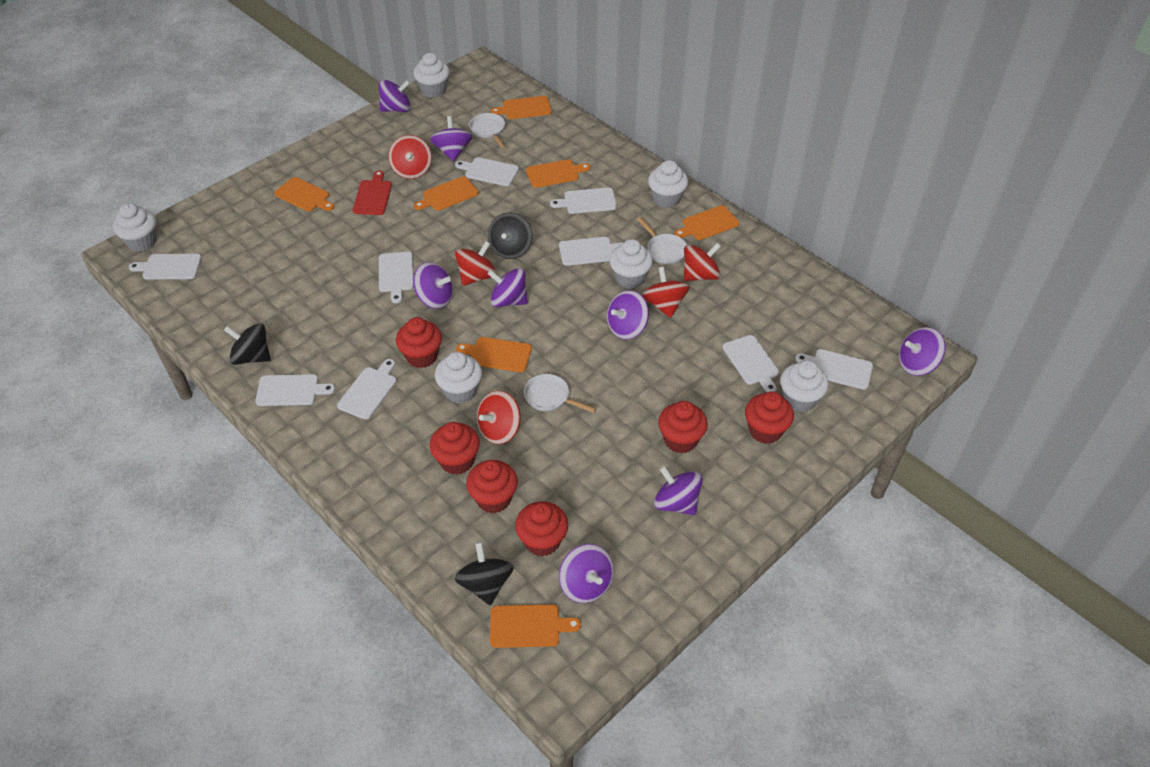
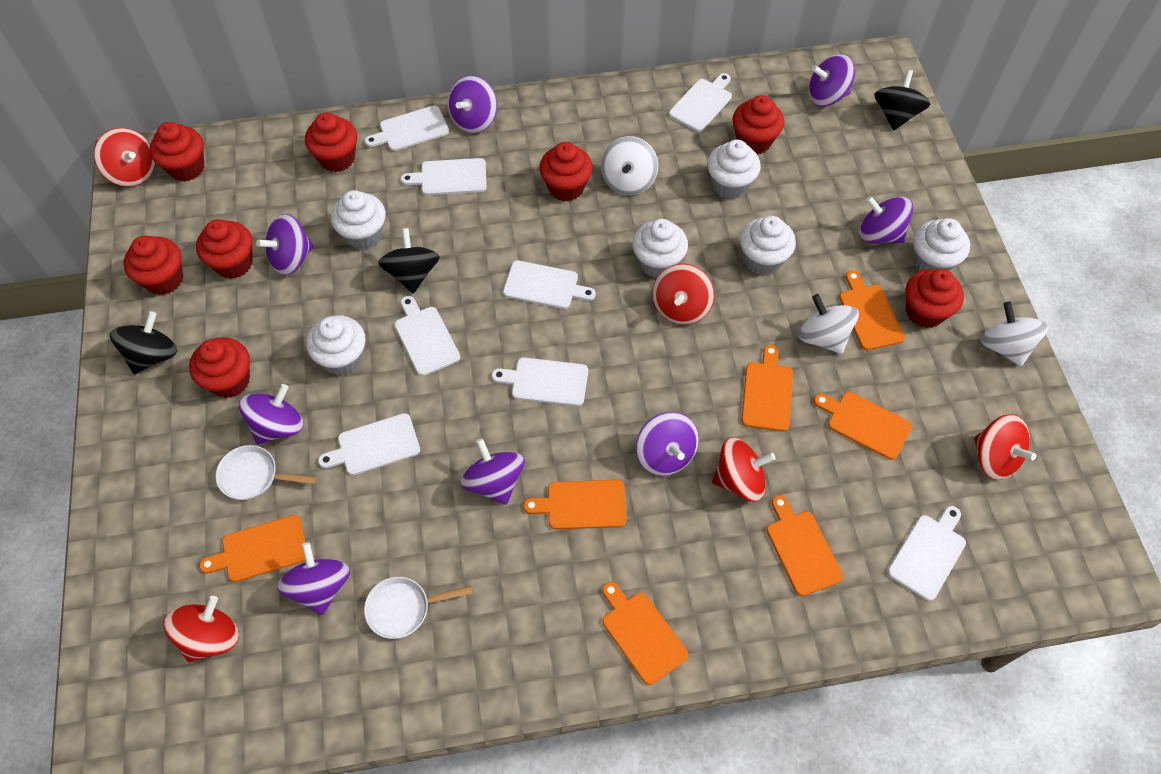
red cupcake: 6 -> 8
red cutting board: 1 -> 0
white cutting board: 9 -> 8
white pan: 3 -> 2
white spinning top: 0 -> 3

